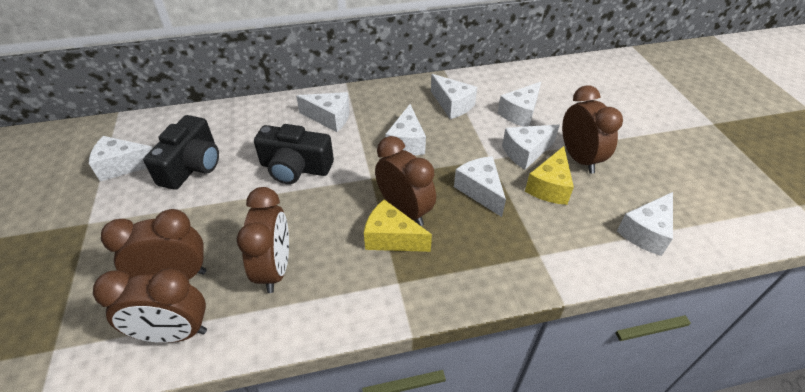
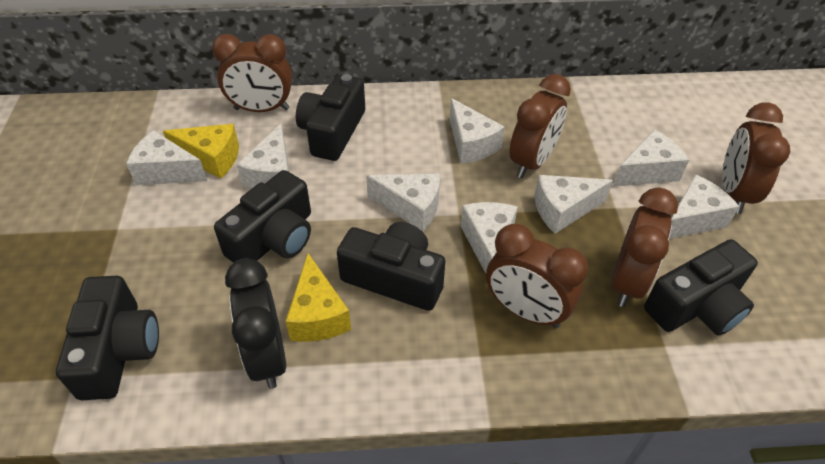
black camera: 2 -> 5
black clock: 0 -> 1

